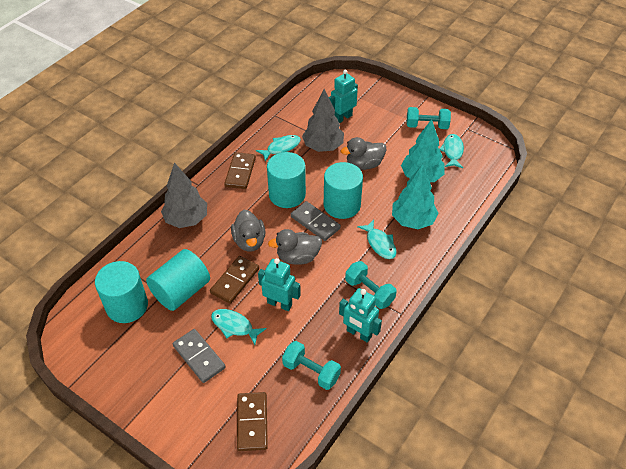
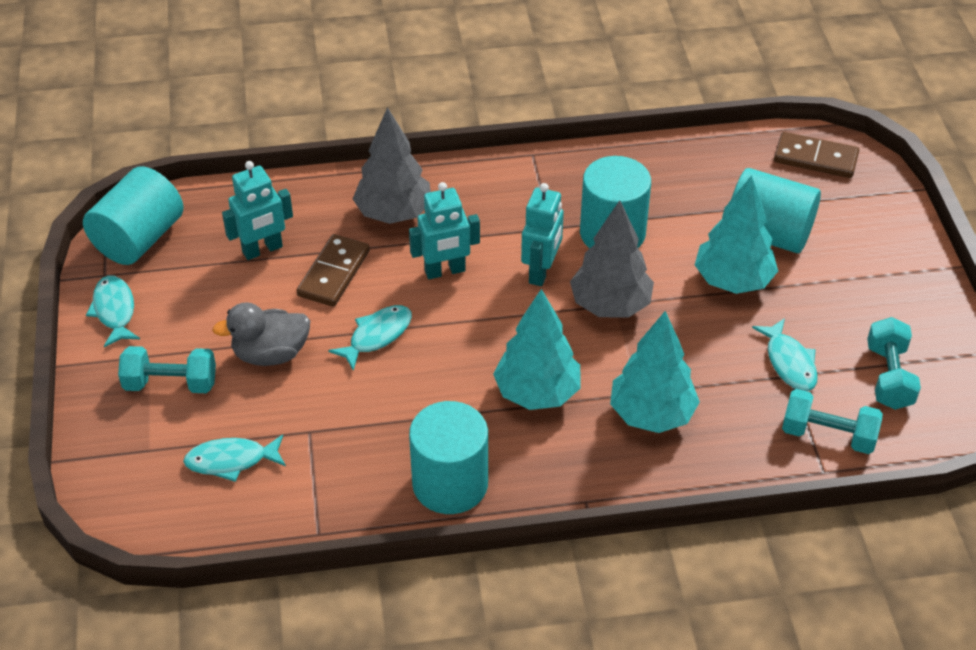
brown domino: 3 -> 2
grey domino: 2 -> 0
grey duck: 3 -> 1
turquoise tree: 2 -> 3

